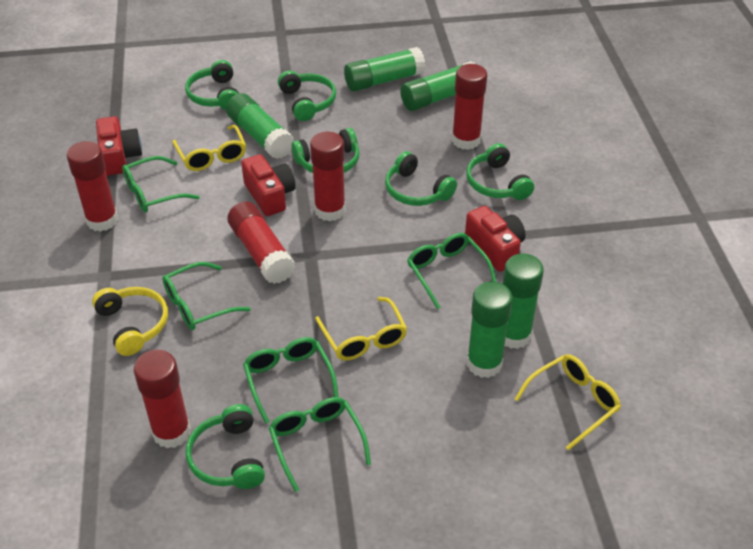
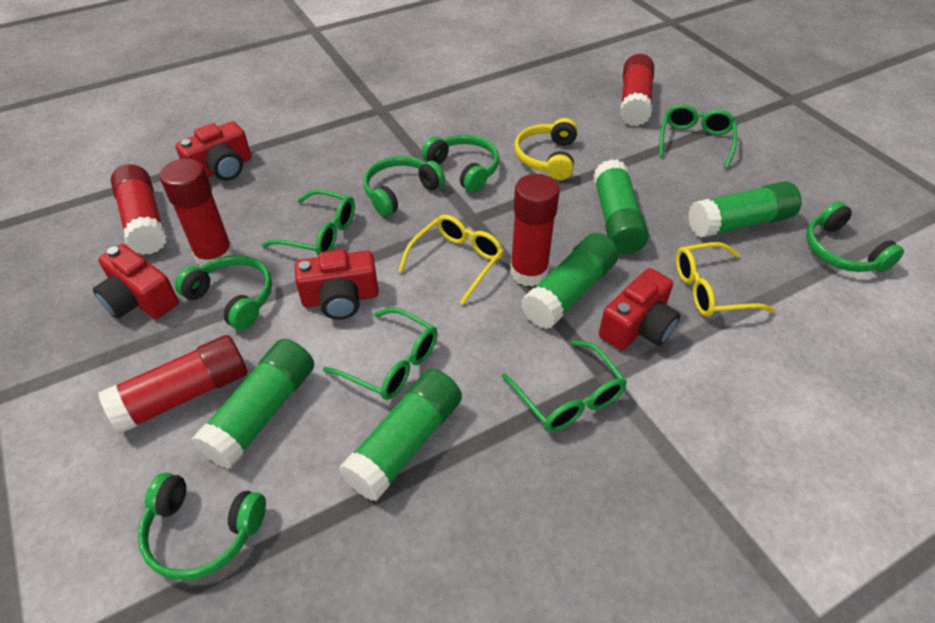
green glasses: 5 -> 4
green headphones: 6 -> 5
red camera: 3 -> 4
yellow glasses: 3 -> 2

